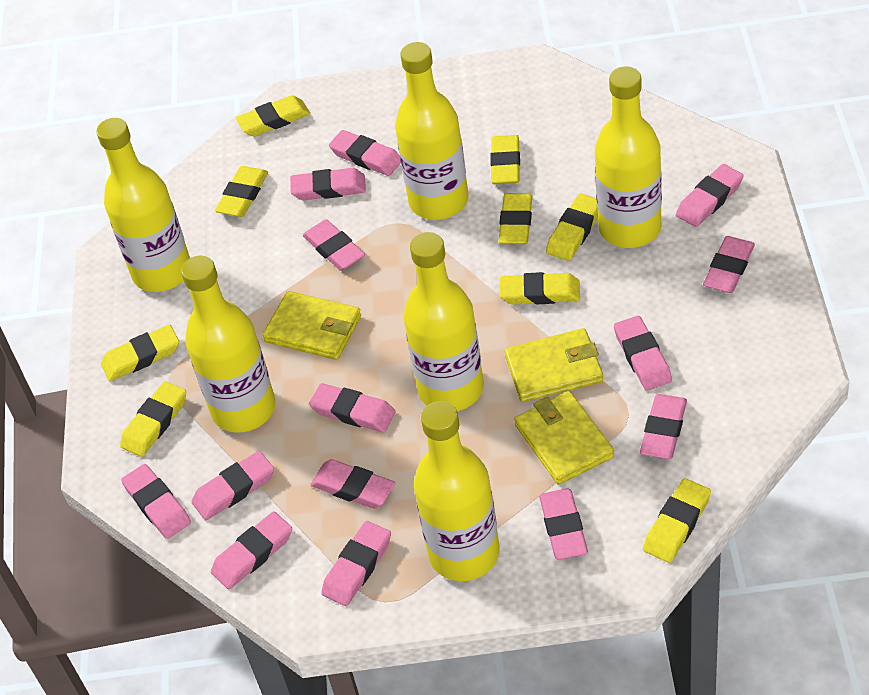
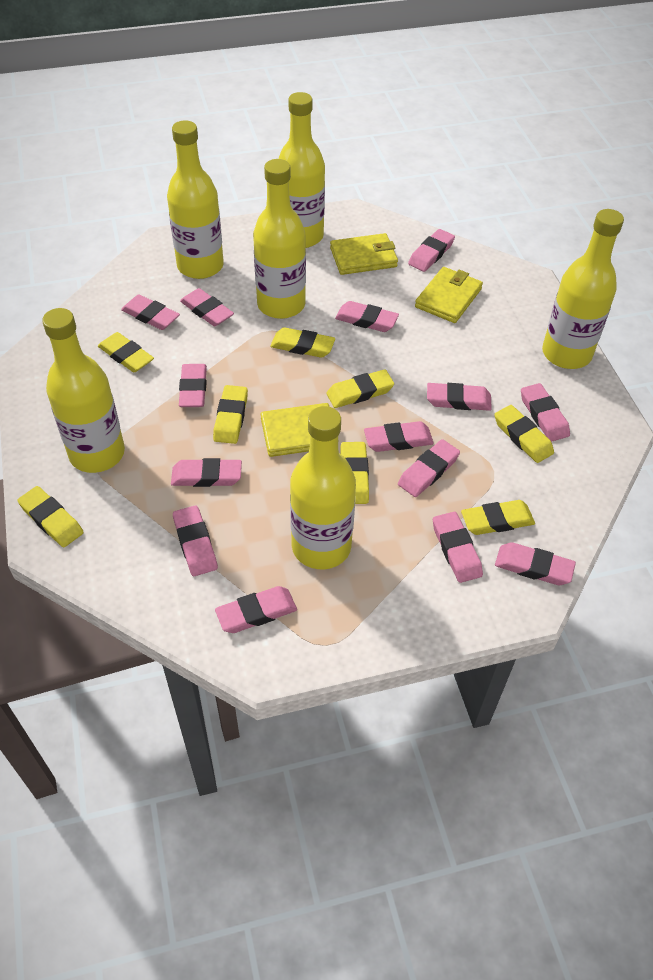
yellow eraser: 9 -> 8

